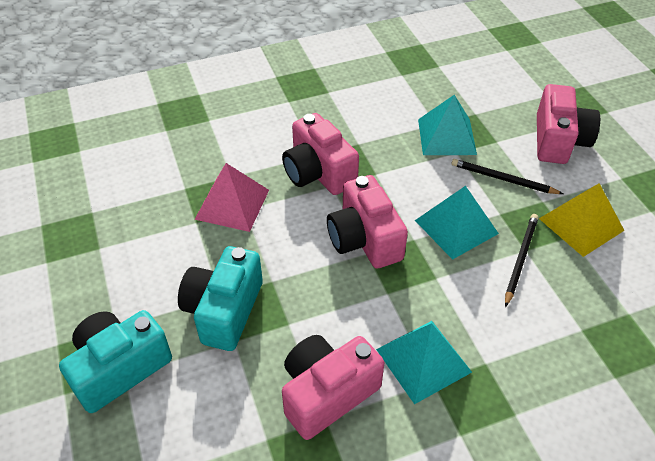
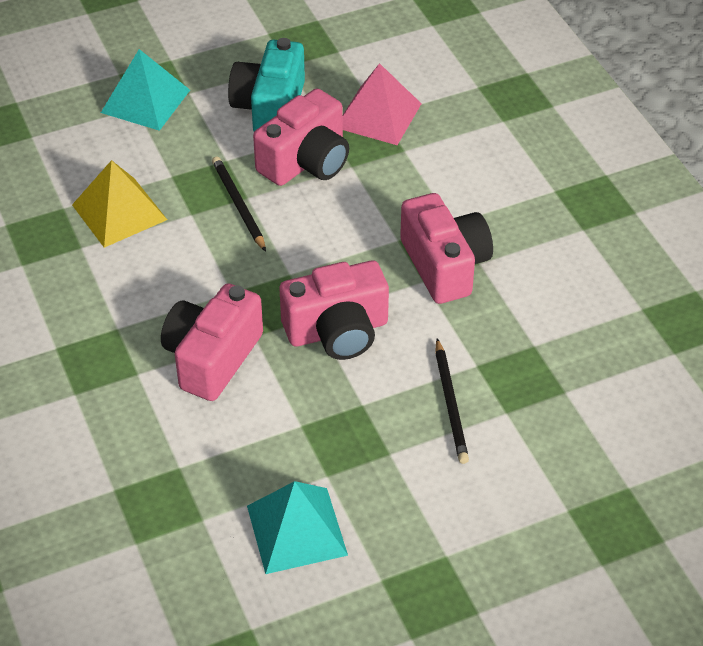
turquoise camera: 2 -> 1
turquoise pyramid: 3 -> 2

